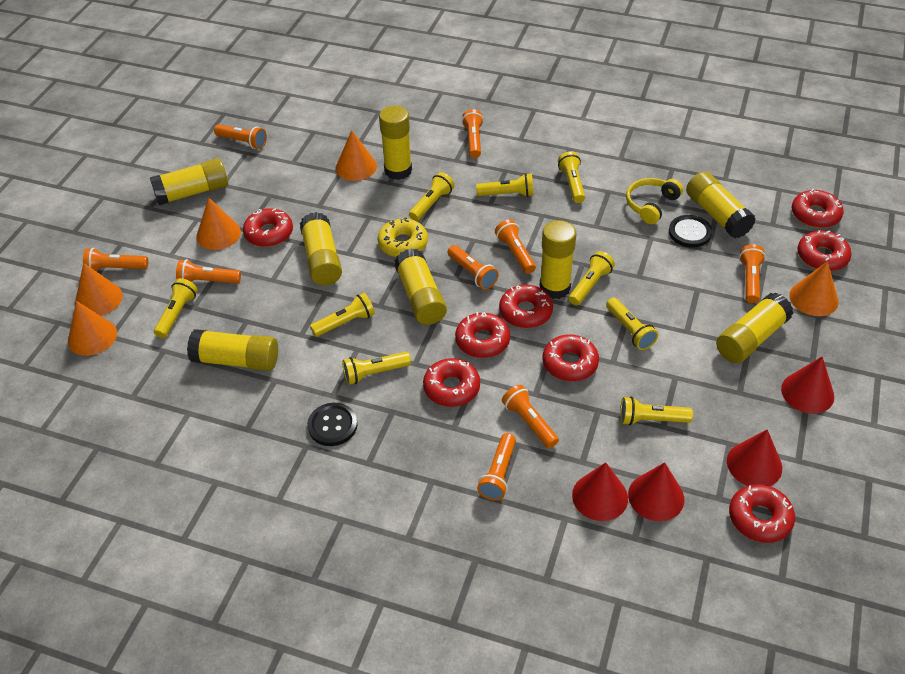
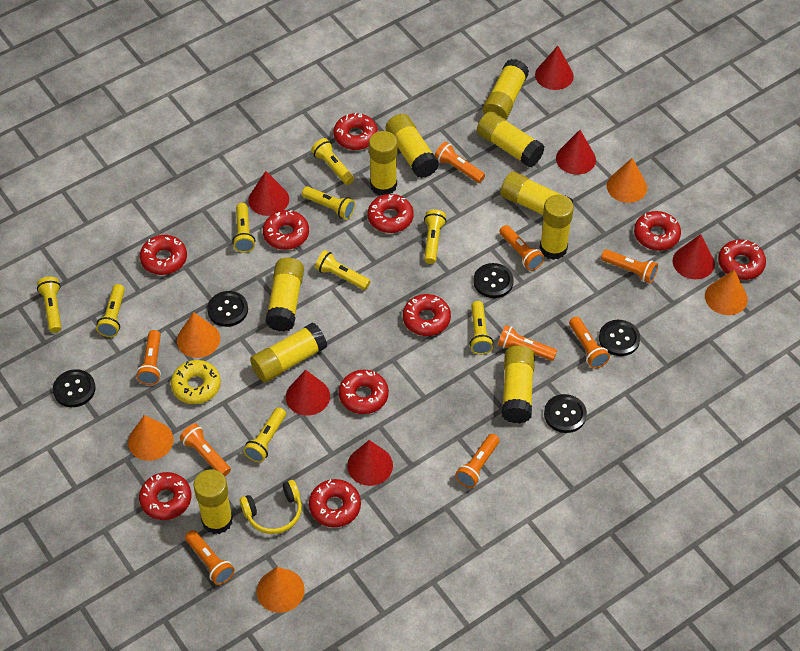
black button: 2 -> 5
red cone: 4 -> 6
red donut: 8 -> 10
yellow glue stick: 8 -> 10

